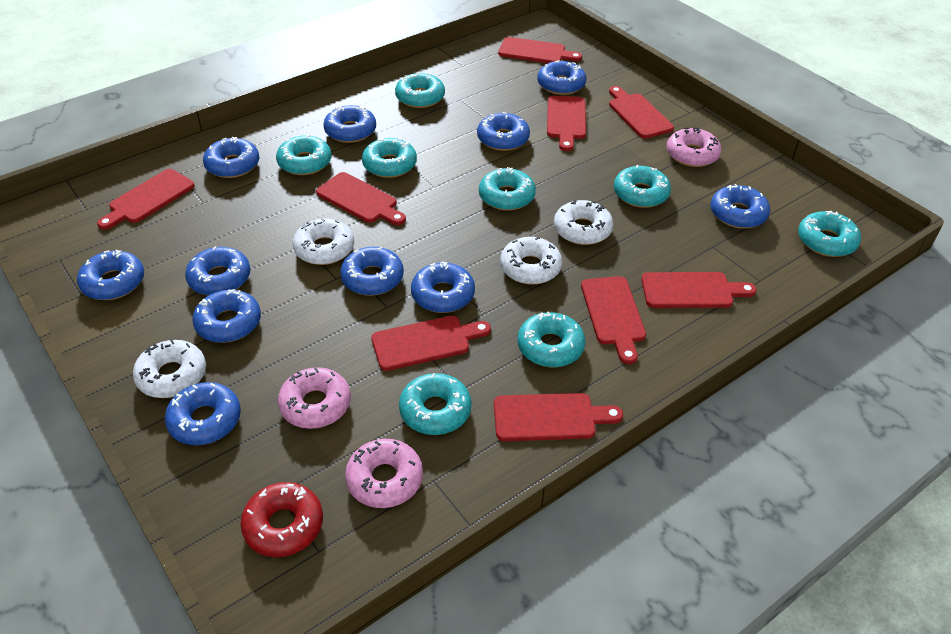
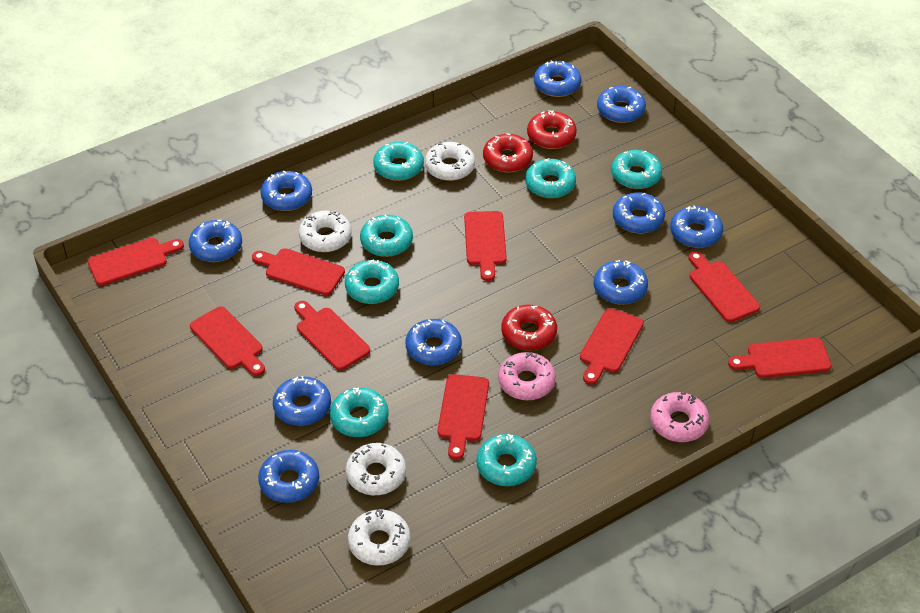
blue donut: 11 -> 10
pink donut: 3 -> 2
red donut: 1 -> 3
turquoise donut: 8 -> 7

